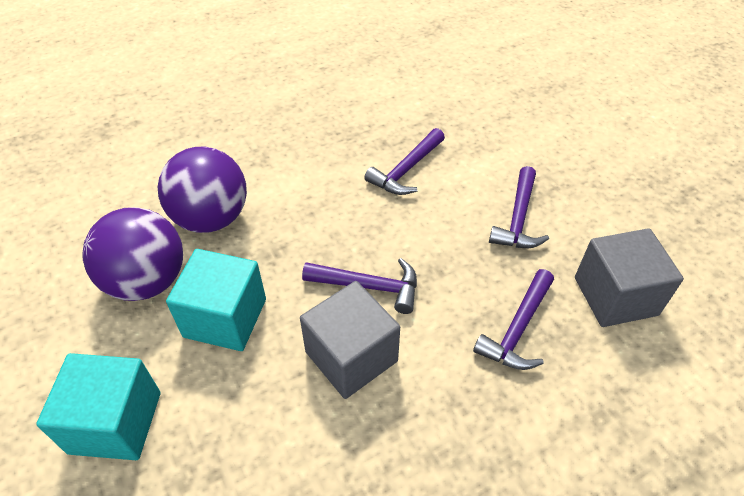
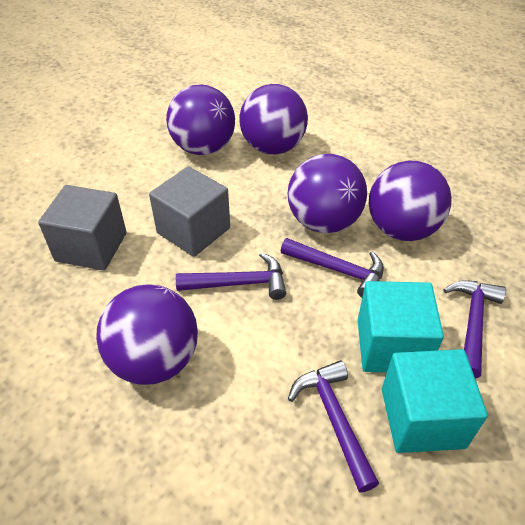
purple ball: 2 -> 5

